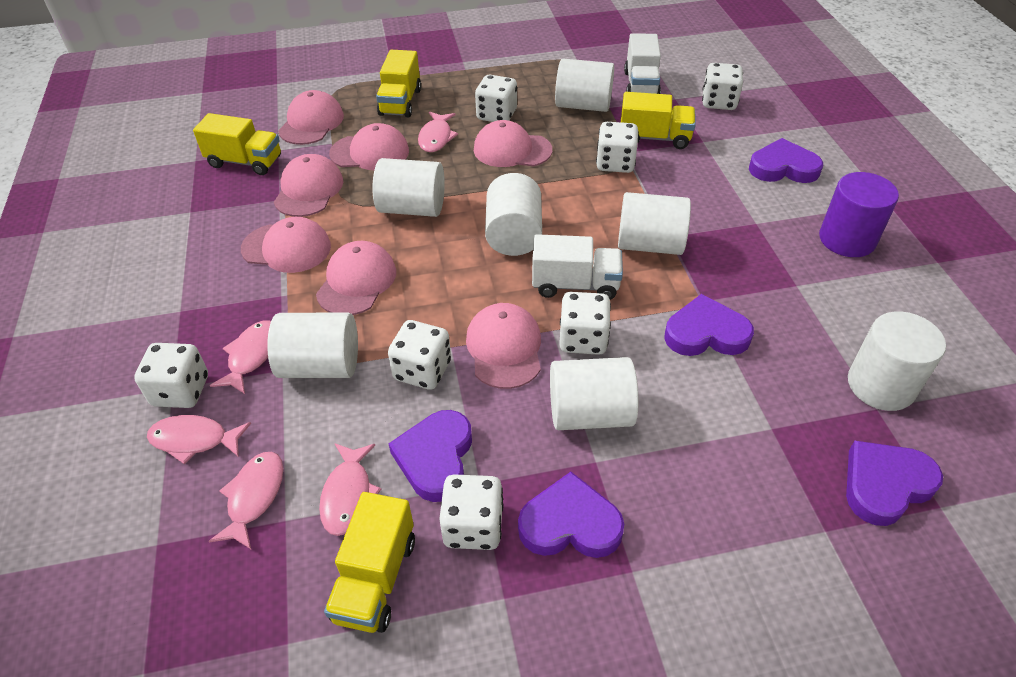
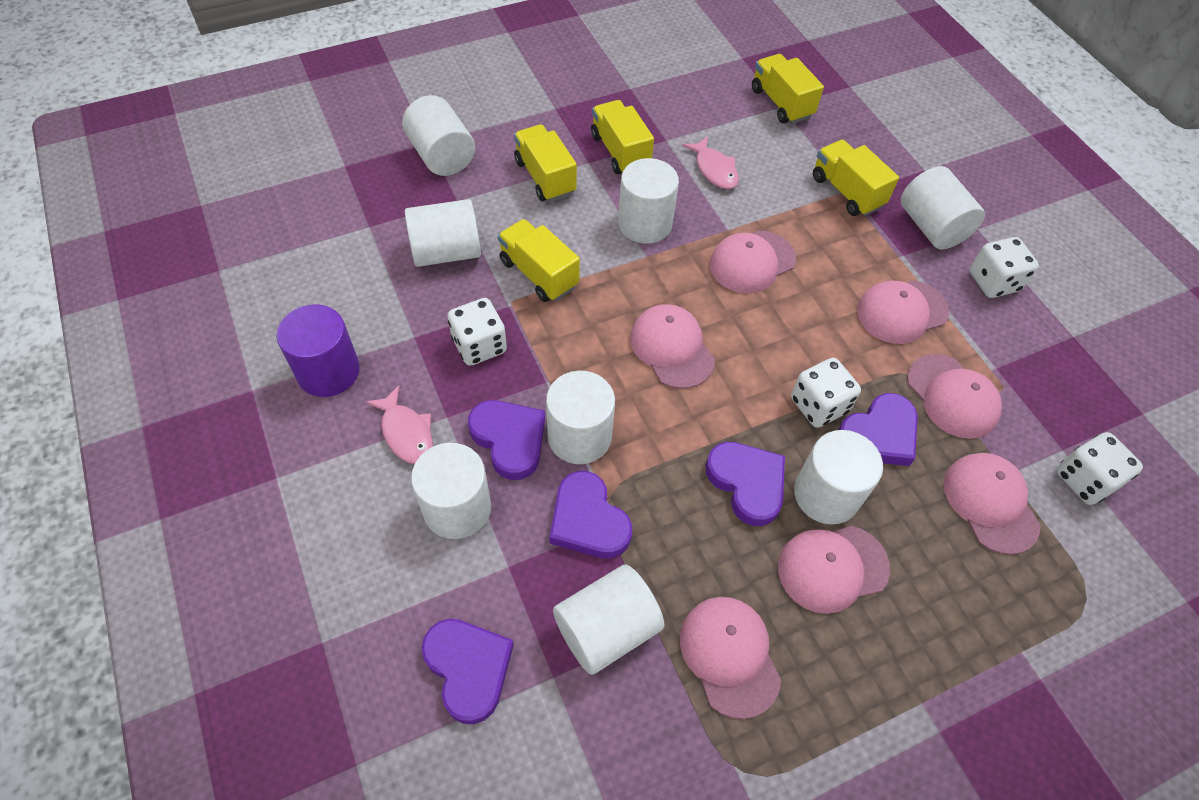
pink fish: 5 -> 2
white cylinder: 7 -> 8
white dice: 7 -> 4
white truck: 2 -> 0
yellow truck: 4 -> 5

